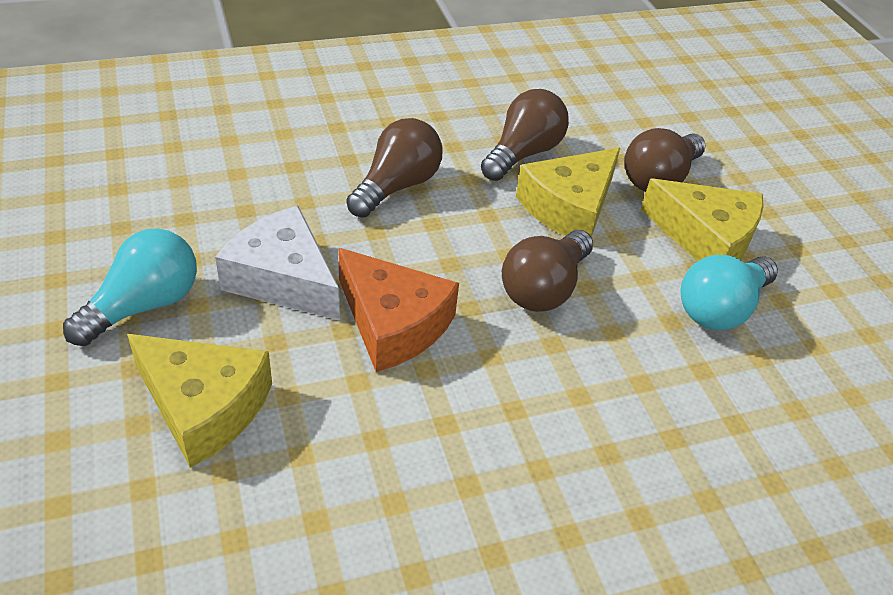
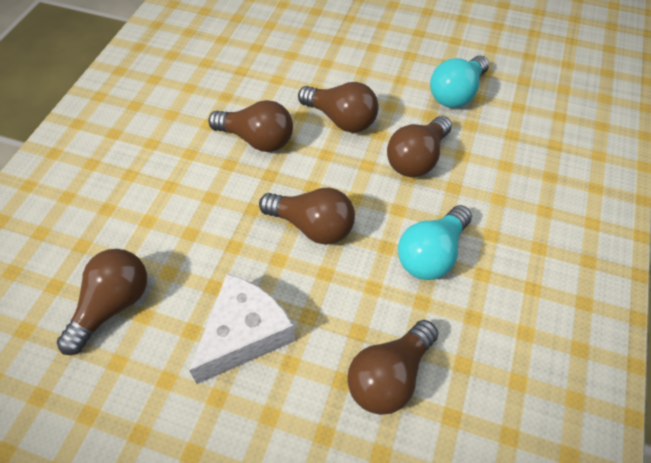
brown light bulb: 4 -> 6
orange cheese: 1 -> 0
yellow cheese: 3 -> 0

